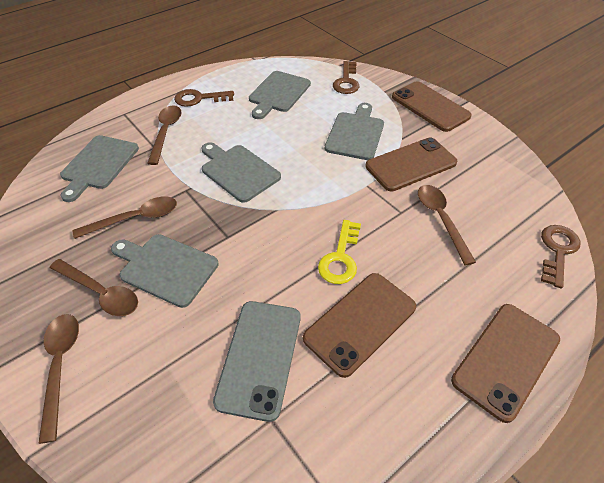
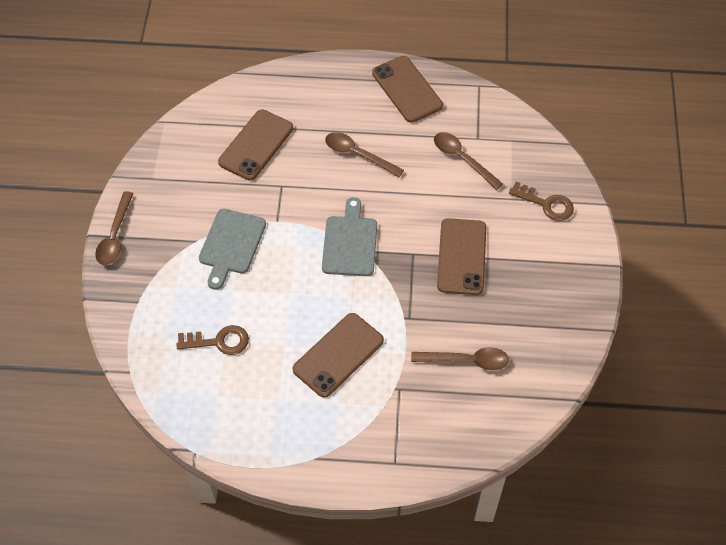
brown key: 3 -> 2
brown spoon: 5 -> 4
grey cutting board: 5 -> 2
grey phone: 1 -> 0
yellow key: 1 -> 0

